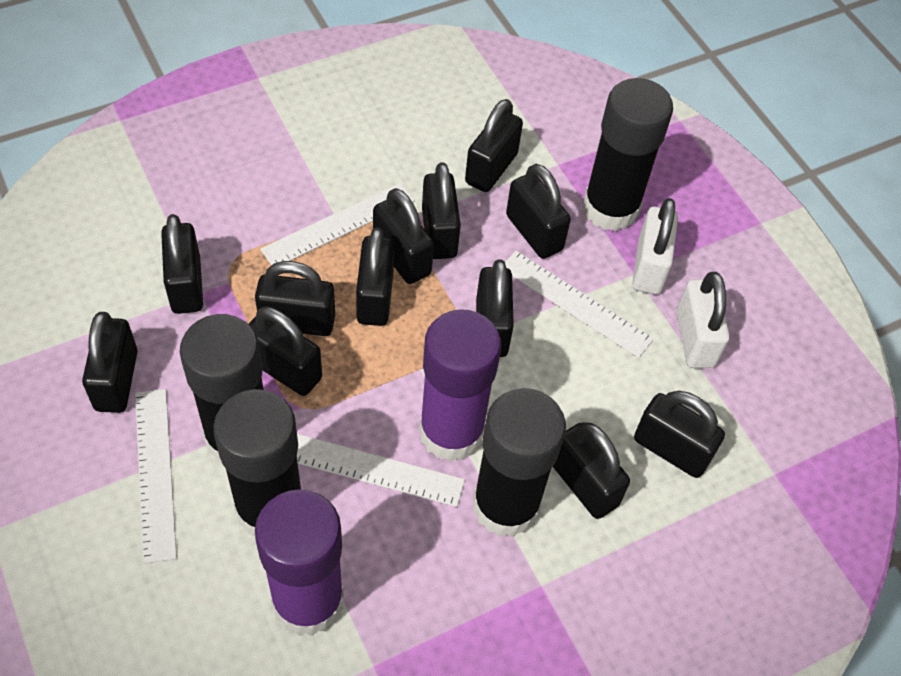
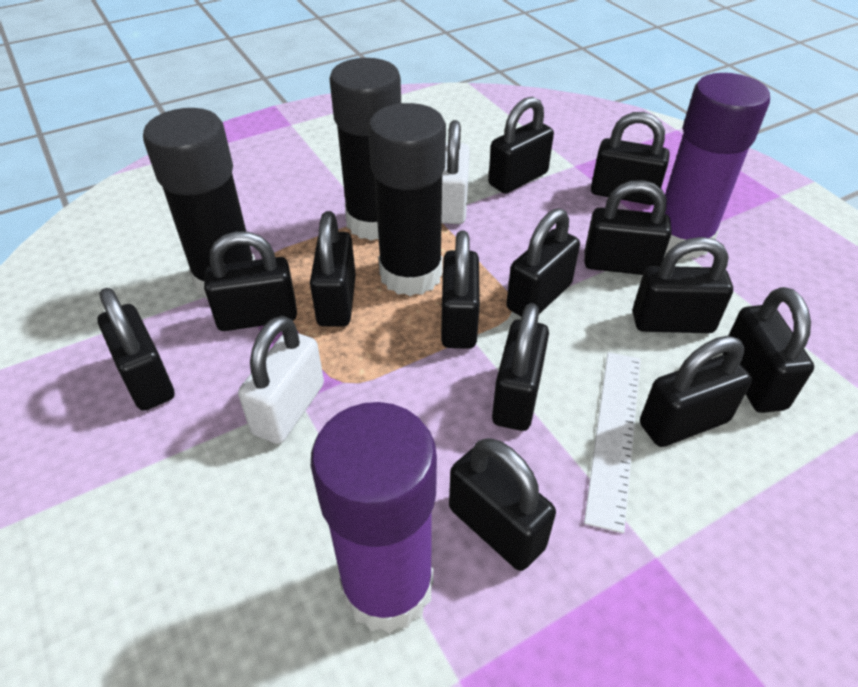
black glue stick: 4 -> 3
black padlock: 12 -> 13
white ruler: 4 -> 1

